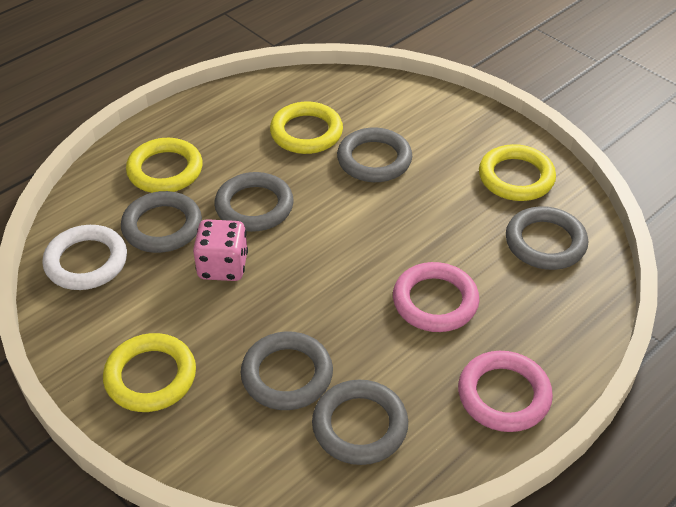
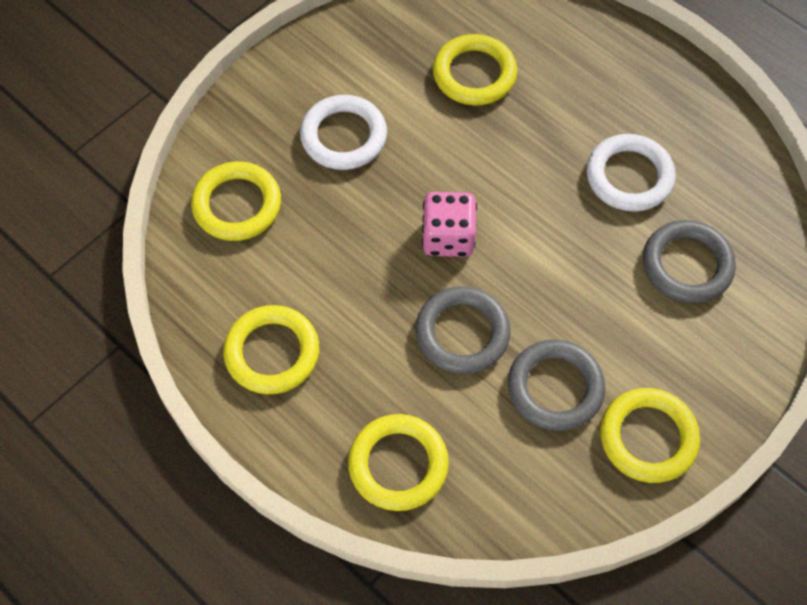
grey ring: 6 -> 3
pink ring: 2 -> 0
white ring: 1 -> 2
yellow ring: 4 -> 5

